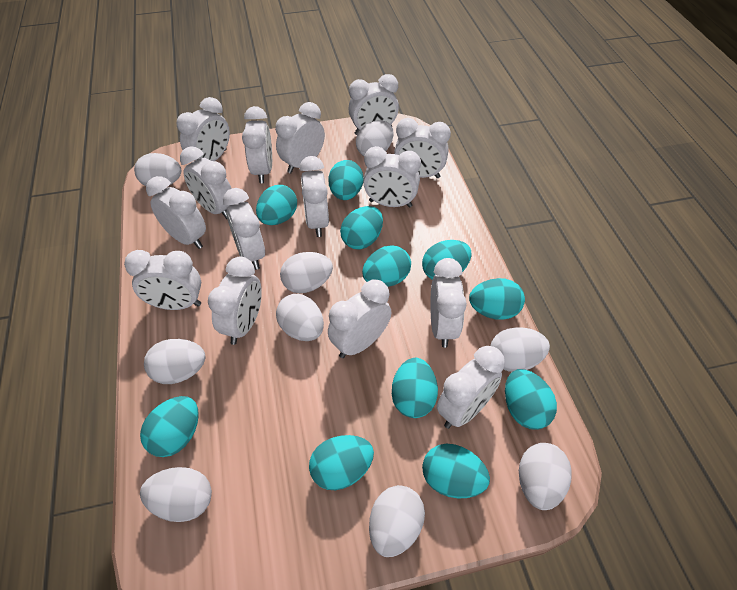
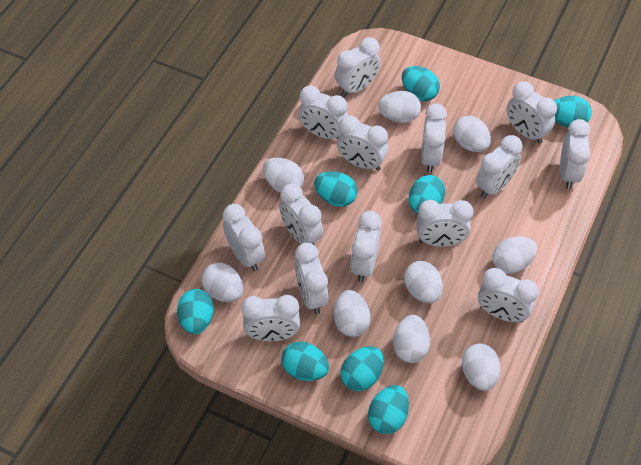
turquoise egg: 11 -> 8
white clock: 15 -> 14

